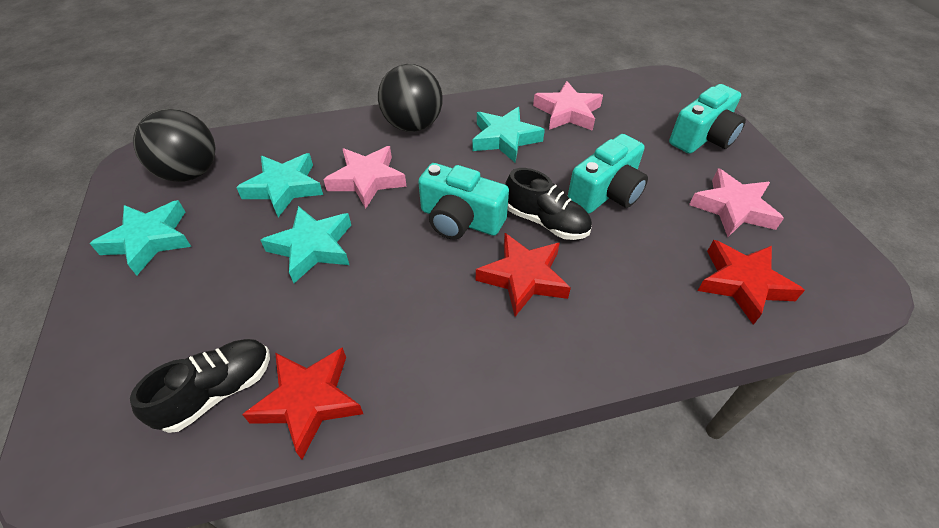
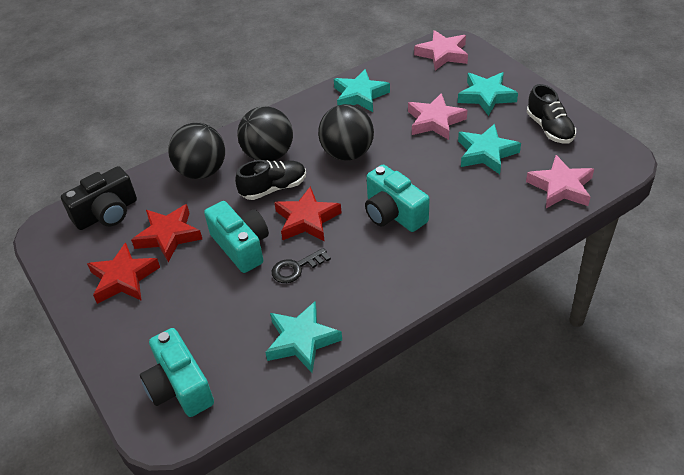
black ball: 2 -> 3
black camera: 0 -> 1
black key: 0 -> 1

